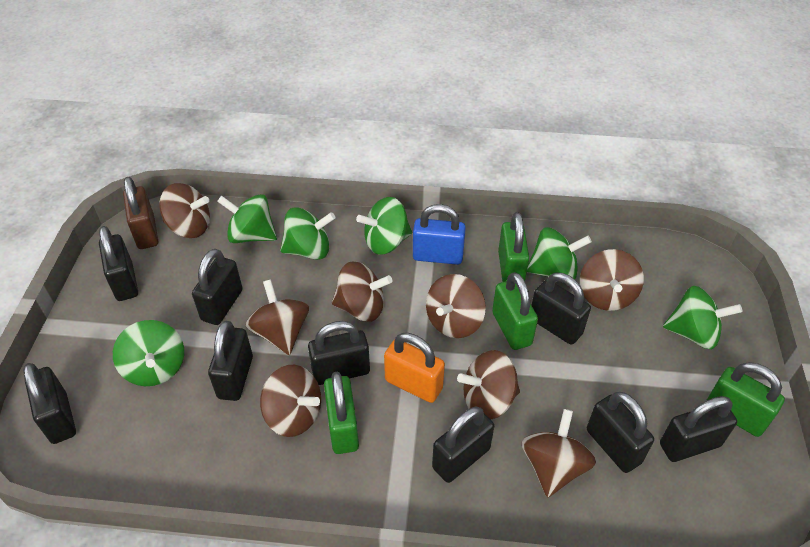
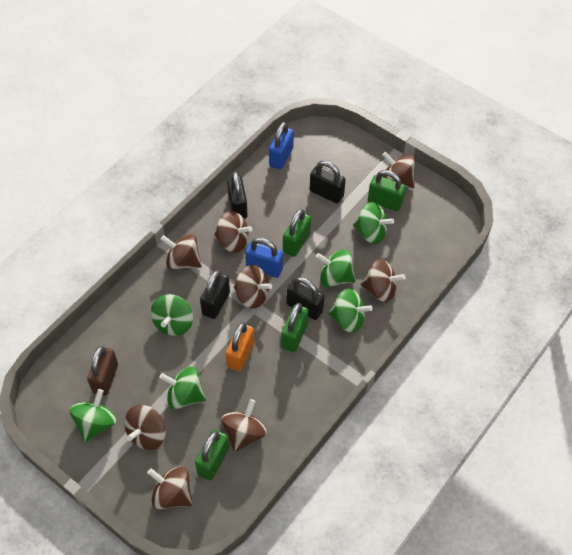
black padlock: 9 -> 4
blue padlock: 1 -> 2

